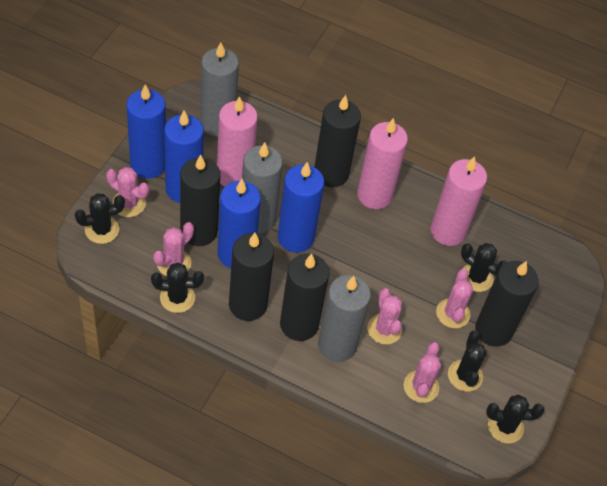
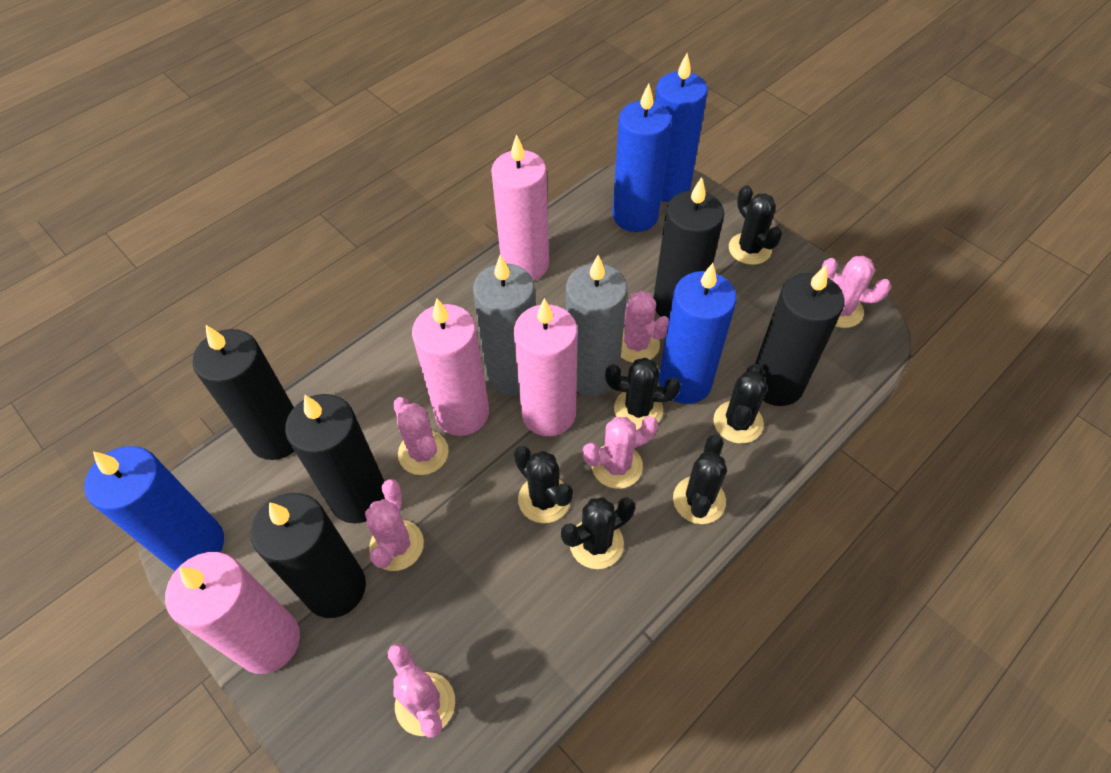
black cactus: 5 -> 6
grey candle: 3 -> 2
pink cactus: 5 -> 6
pink candle: 3 -> 4

